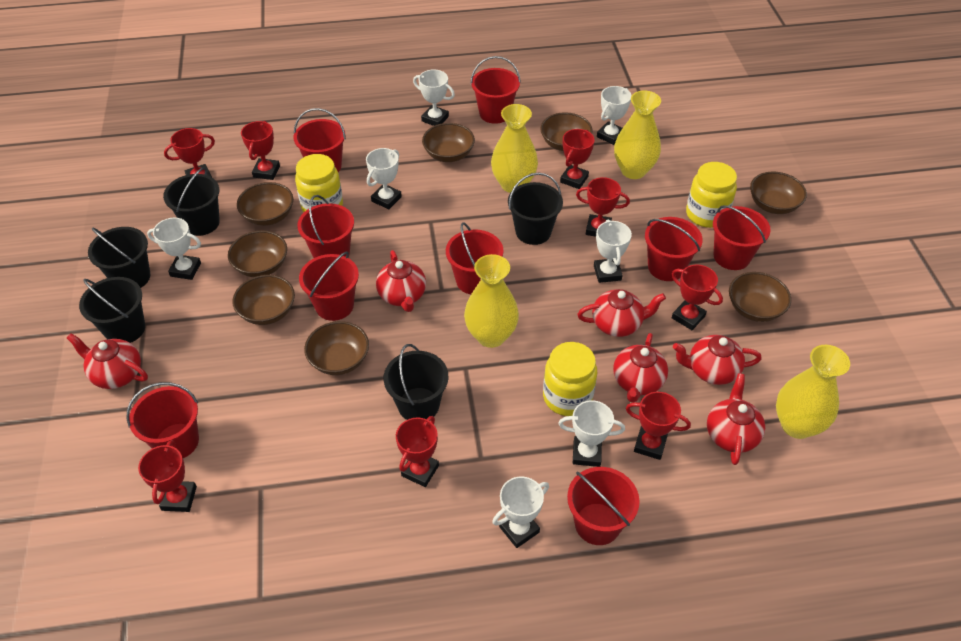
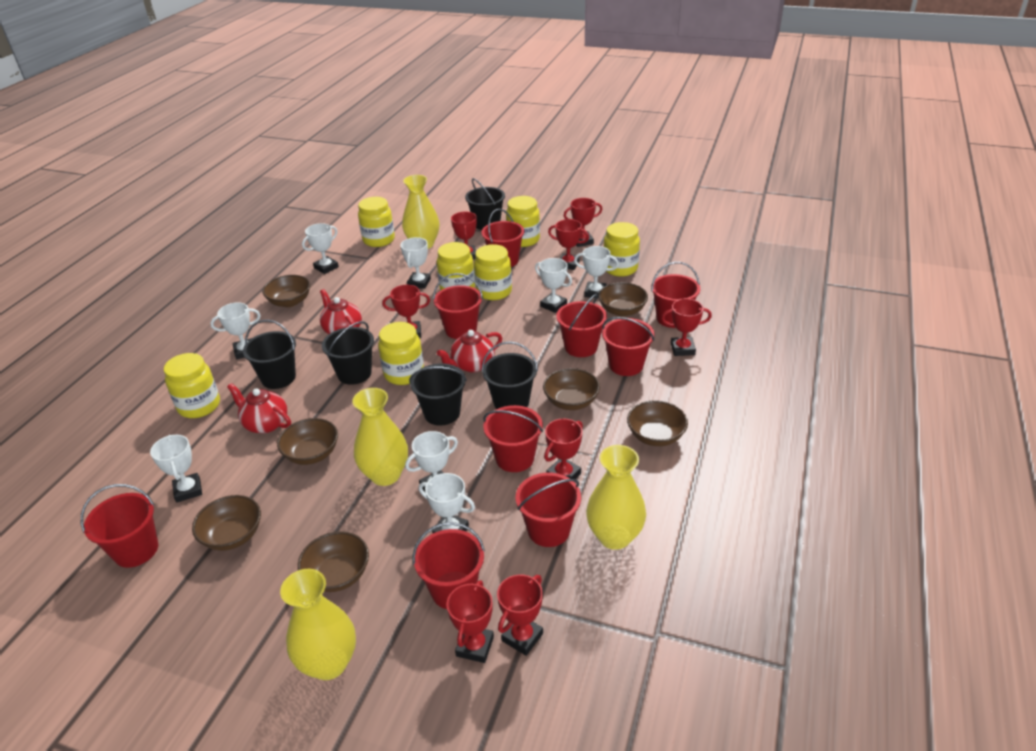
brown bowl: 8 -> 7
red teapot: 6 -> 3
white trophy: 7 -> 8
yellow jar: 3 -> 7

